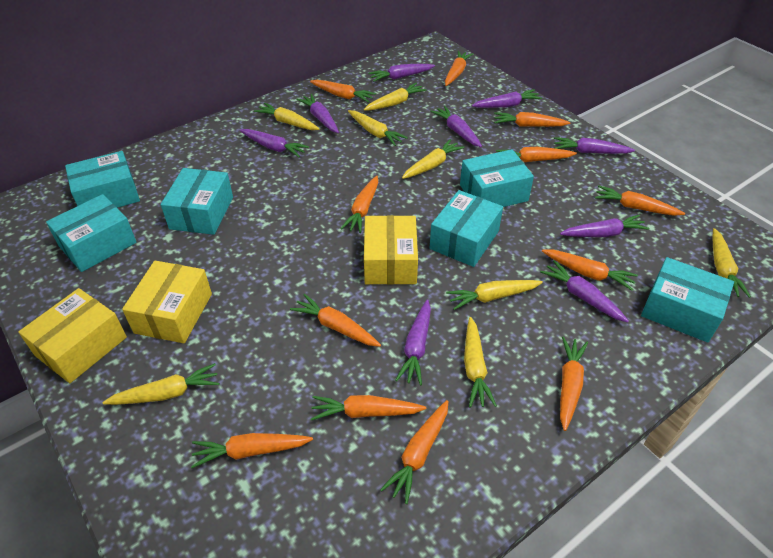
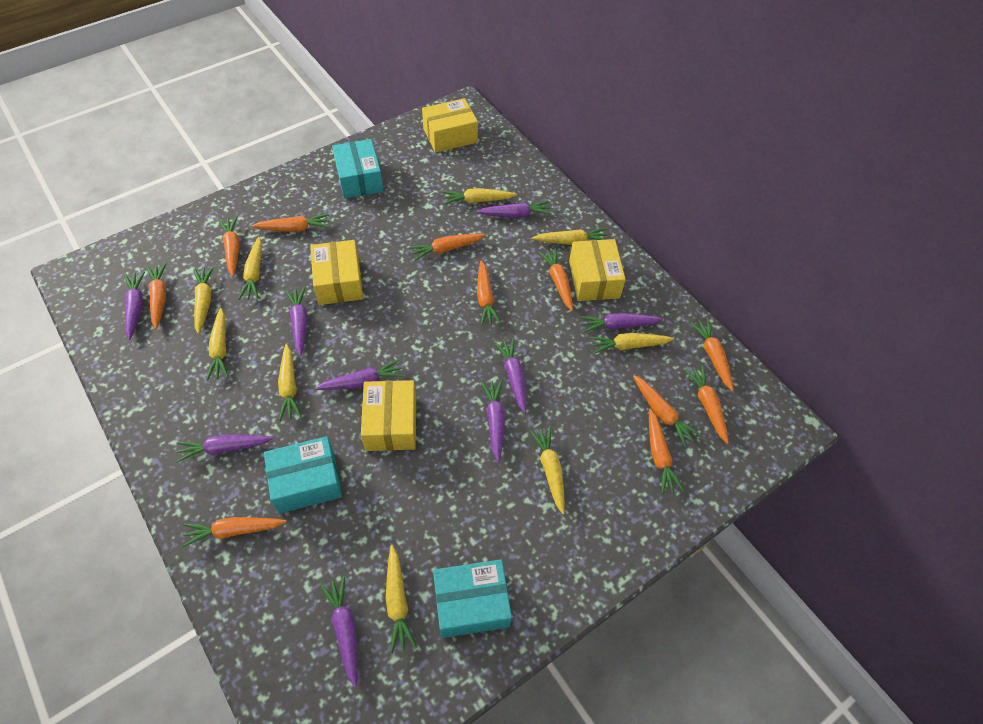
orange carrot: 12 -> 11
turquoise box: 6 -> 3
yellow box: 3 -> 4
yellow carrot: 8 -> 9

